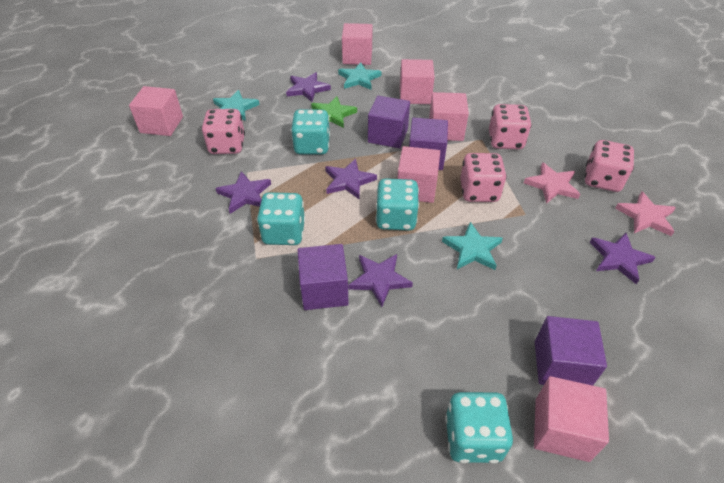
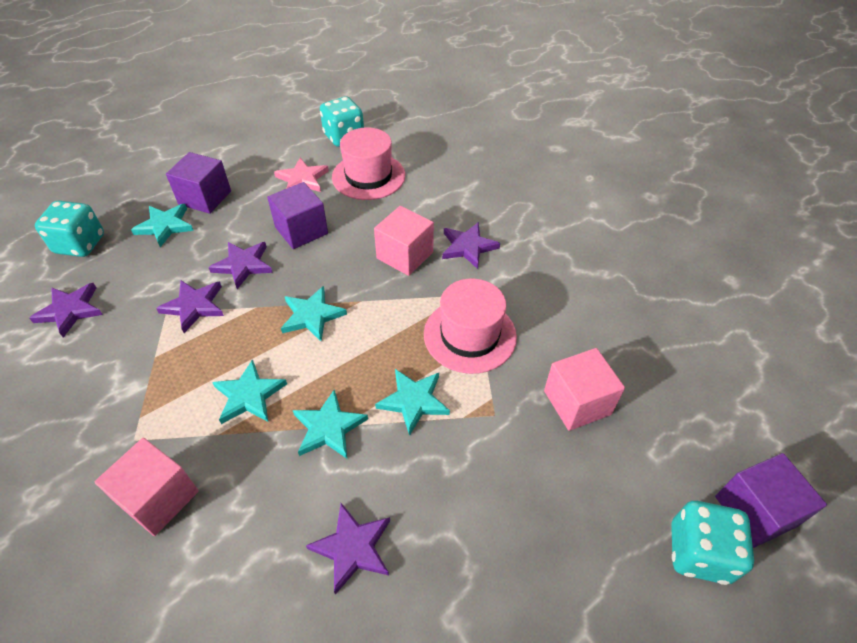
green star: 1 -> 0
pink cube: 6 -> 3
pink dice: 4 -> 0
pink hat: 0 -> 2
pink star: 2 -> 1
purple cube: 4 -> 3
turquoise dice: 4 -> 3
turquoise star: 3 -> 5

